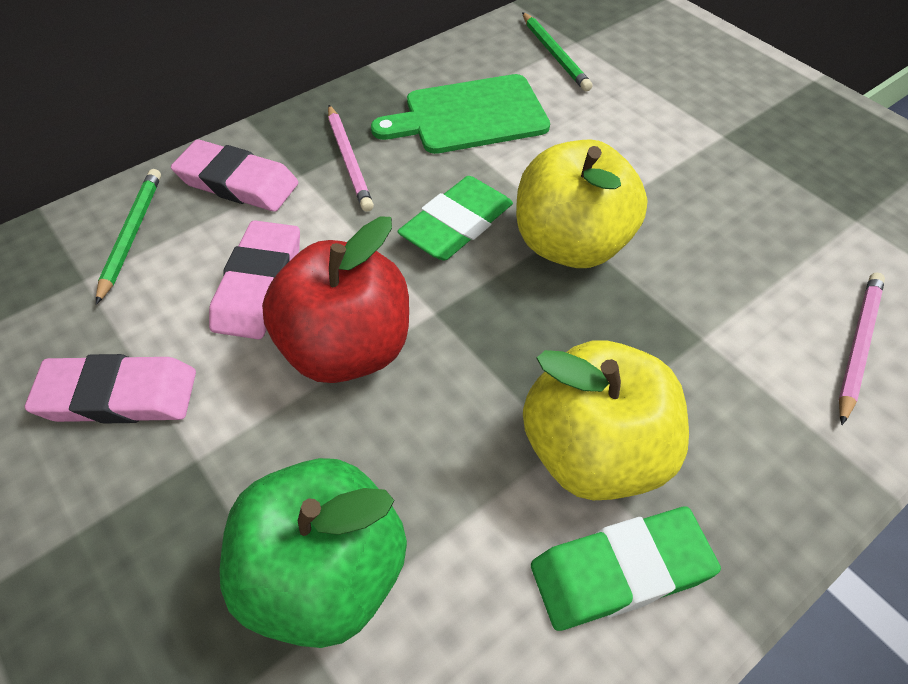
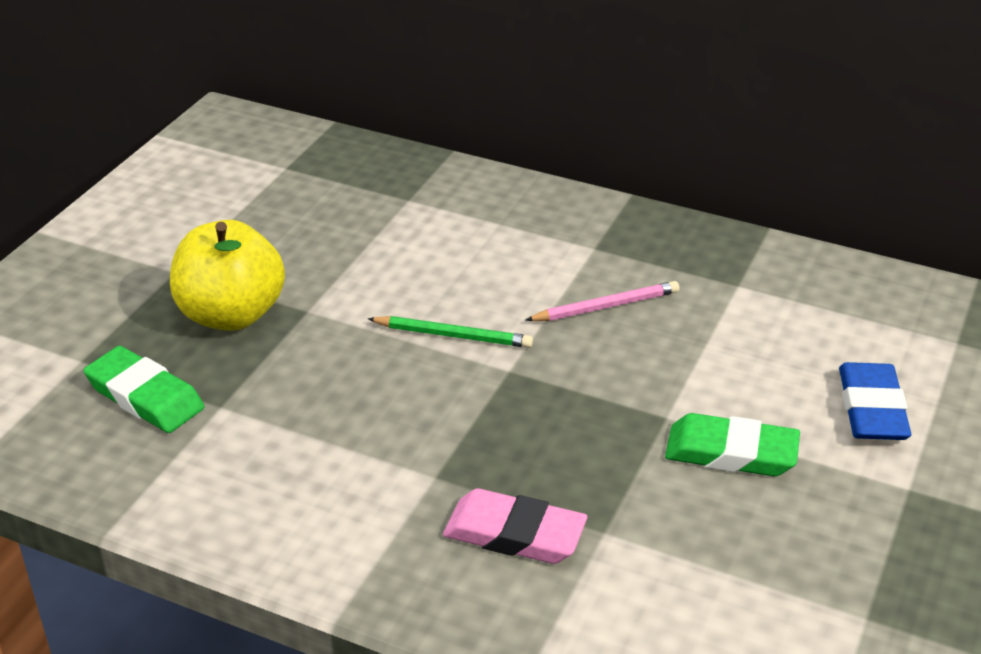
blue eraser: 0 -> 1
green apple: 1 -> 0
green cutting board: 1 -> 0
green pencil: 2 -> 1
pink eraser: 3 -> 1
pink pencil: 2 -> 1
red apple: 1 -> 0
yellow apple: 2 -> 1

